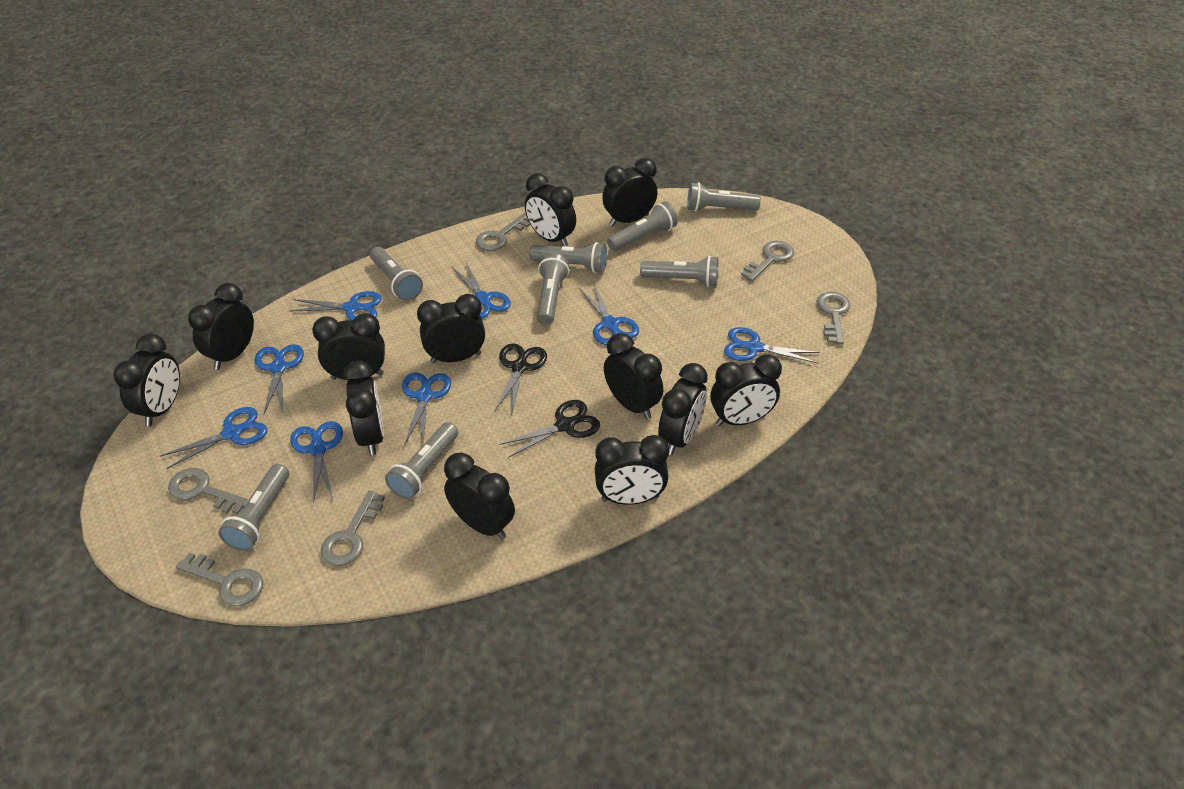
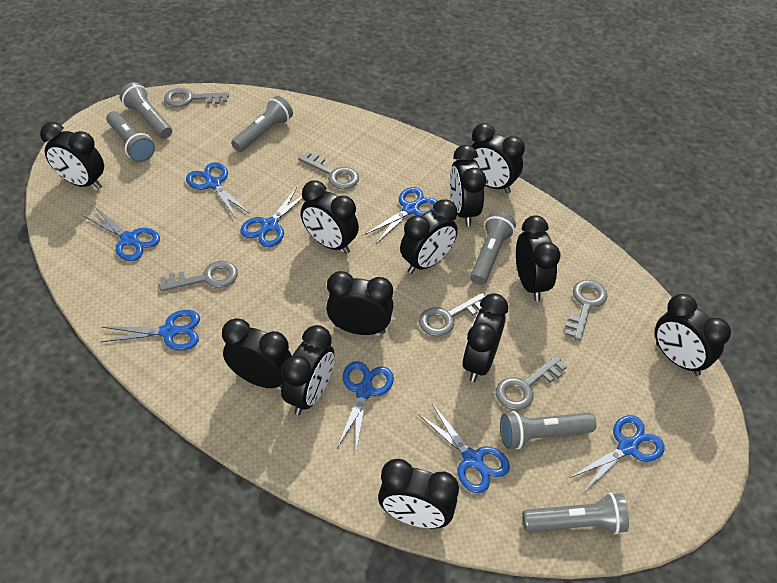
black scissors: 2 -> 0
grey flashlight: 8 -> 6

